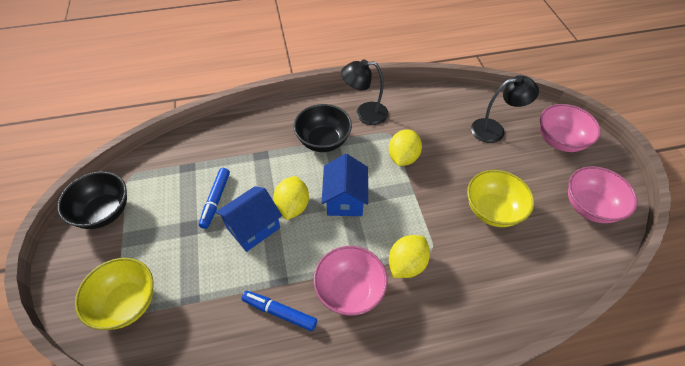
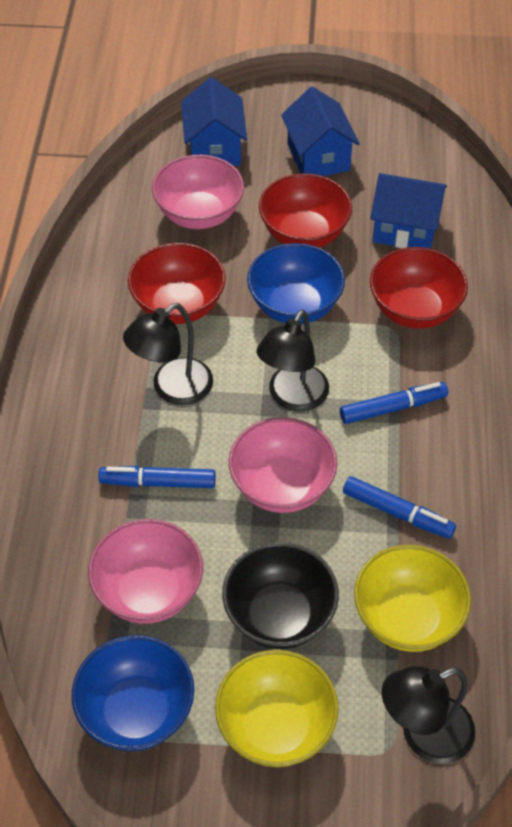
black bowl: 2 -> 1
black lamp: 2 -> 3
blue bowl: 0 -> 2
blue house: 2 -> 3
blue marker: 2 -> 3
red bowl: 0 -> 3
yellow lemon: 3 -> 0

